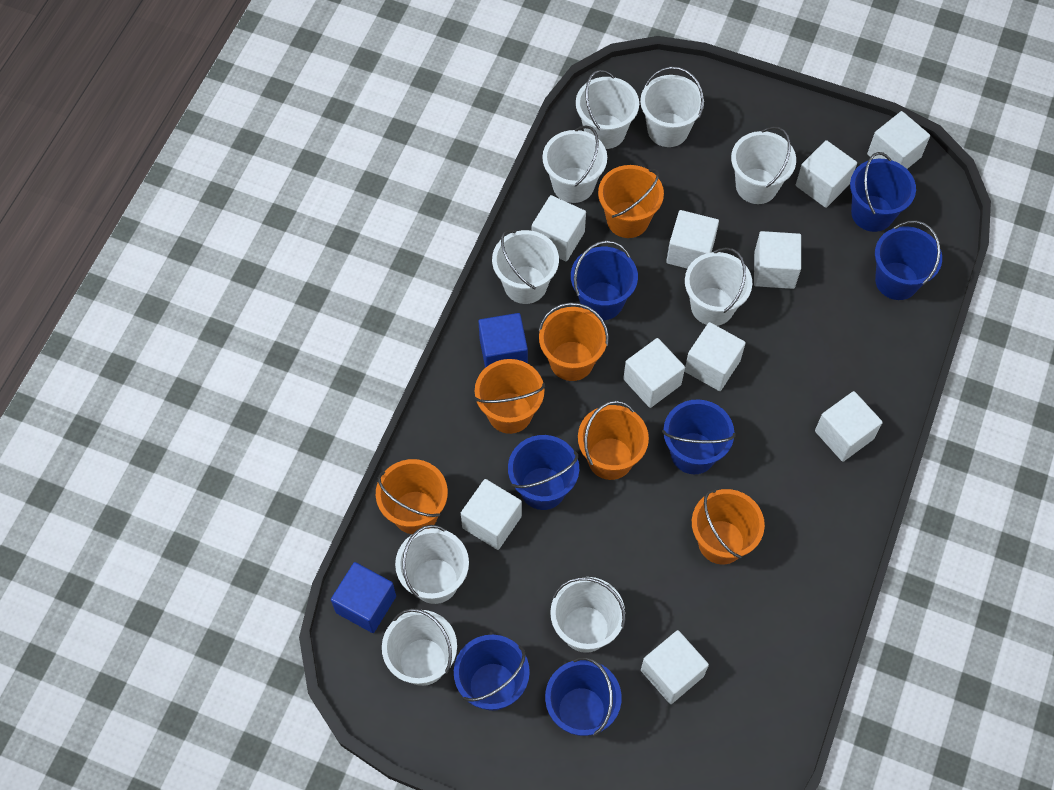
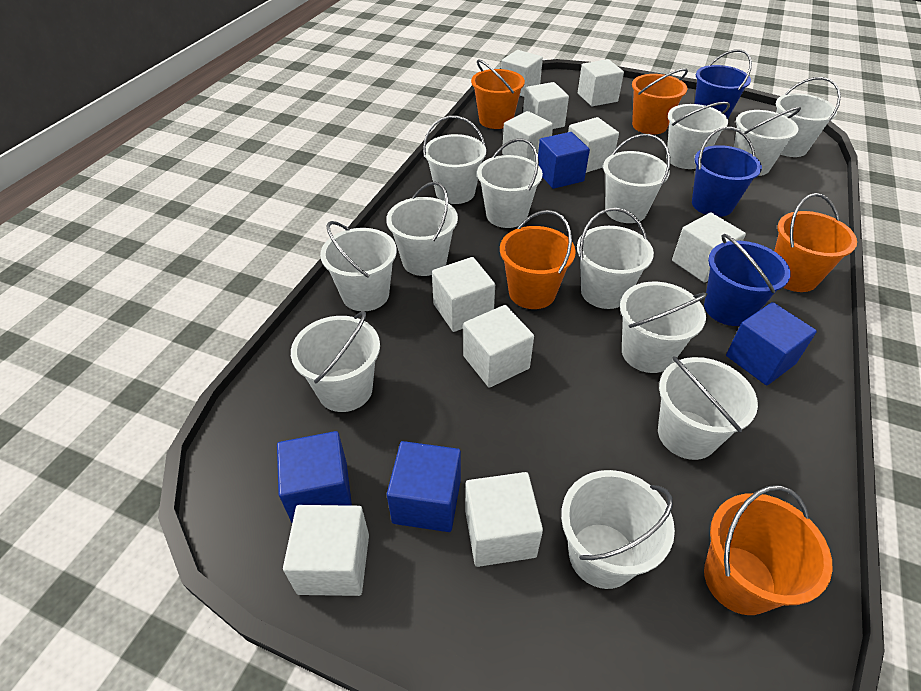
blue bucket: 7 -> 3
blue cube: 2 -> 4
orange bucket: 6 -> 5
white bucket: 9 -> 13

